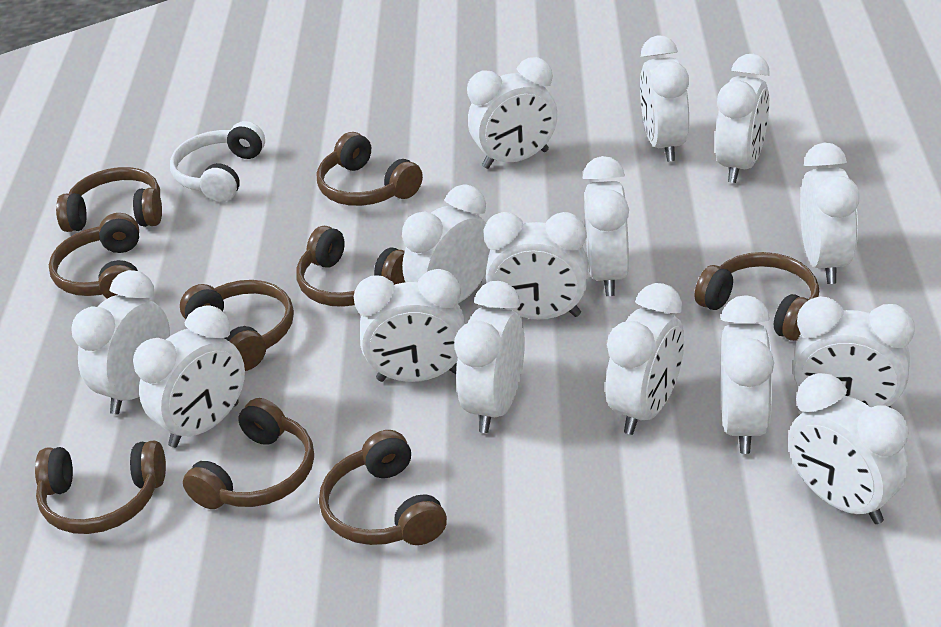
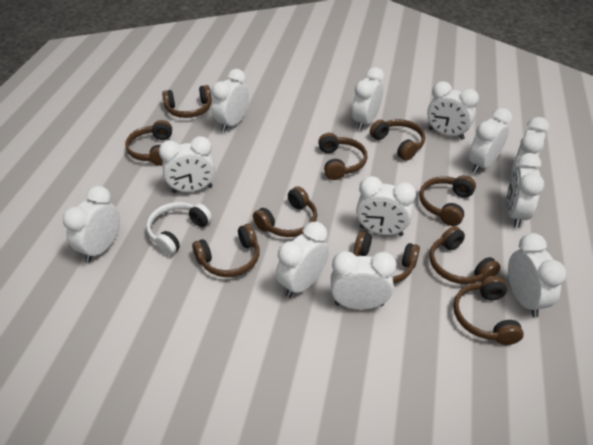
brown headphones: 9 -> 10
white clock: 15 -> 12

